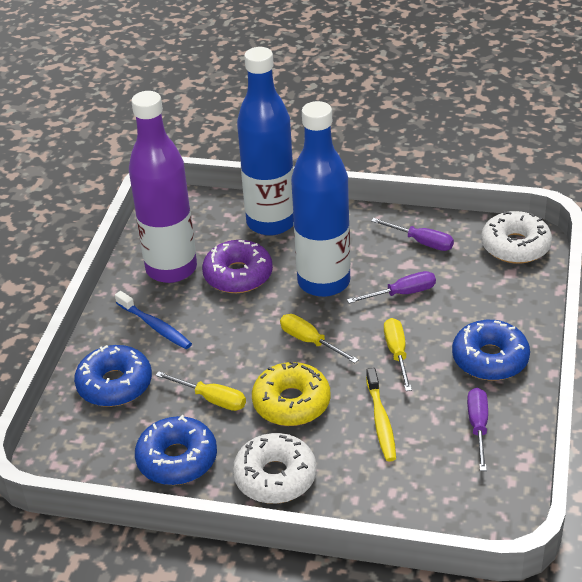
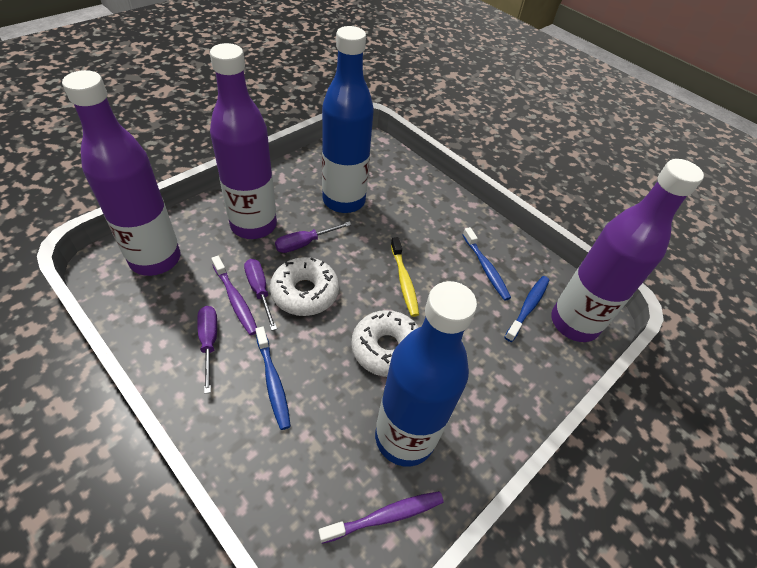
blue donut: 3 -> 0
blue toothbrush: 1 -> 3
purple bottle: 1 -> 3
purple donut: 1 -> 0
purple toothbrush: 0 -> 2
yellow donut: 1 -> 0
yellow screwdriver: 3 -> 0

